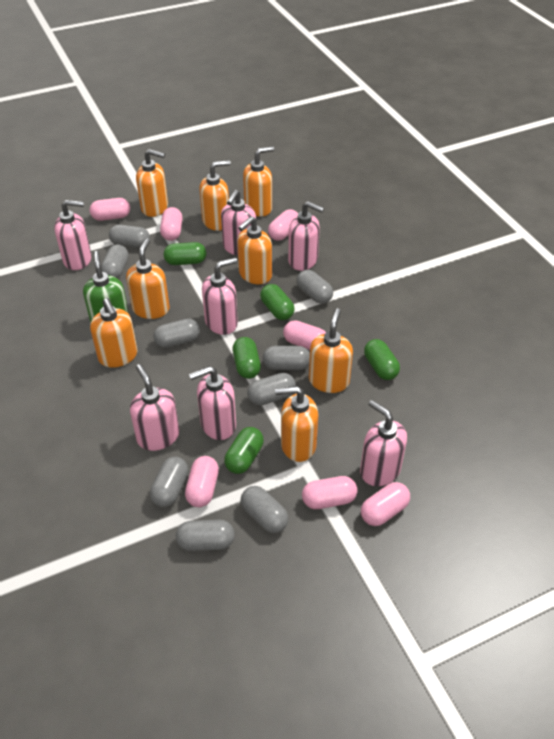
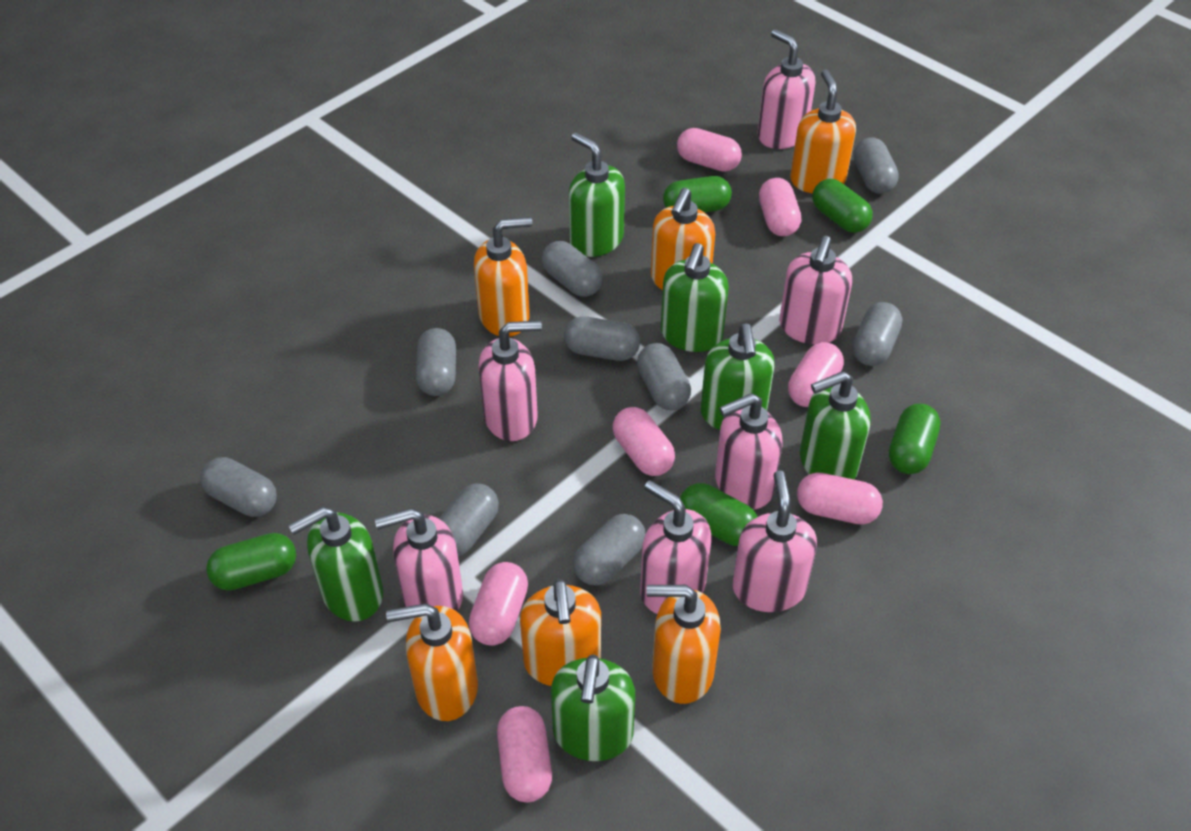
green soap dispenser: 1 -> 6
orange soap dispenser: 8 -> 6

